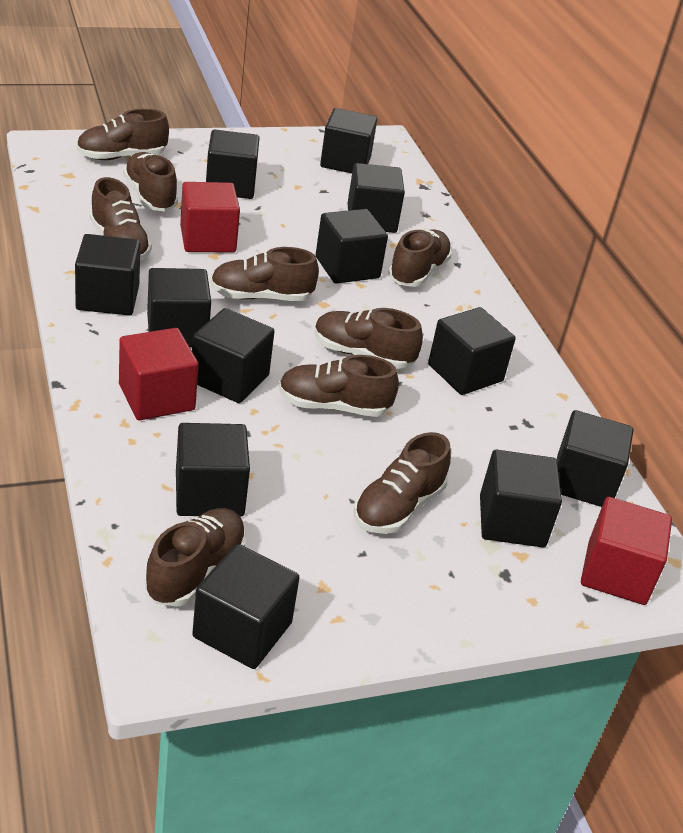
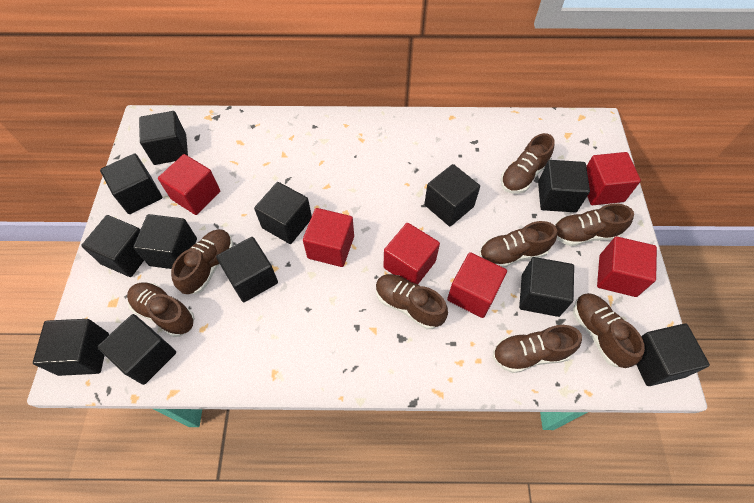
brown shoe: 9 -> 8
red cube: 3 -> 6

